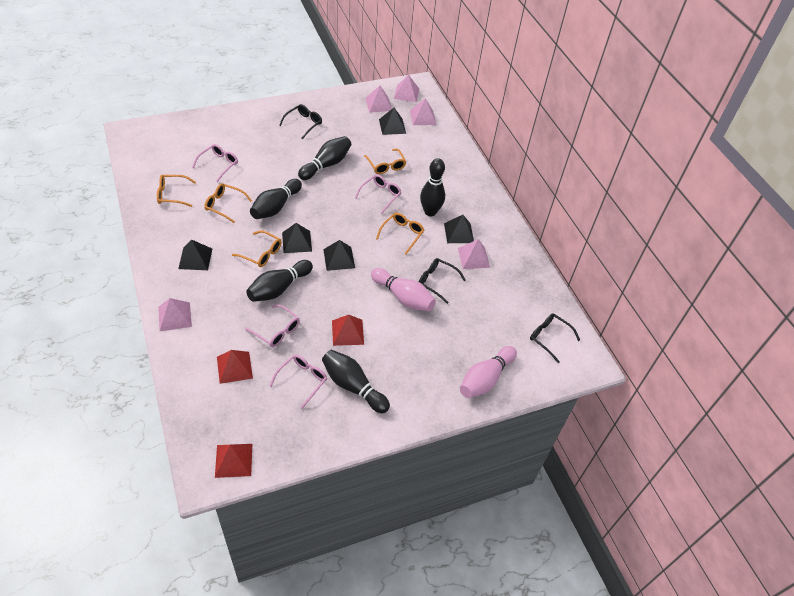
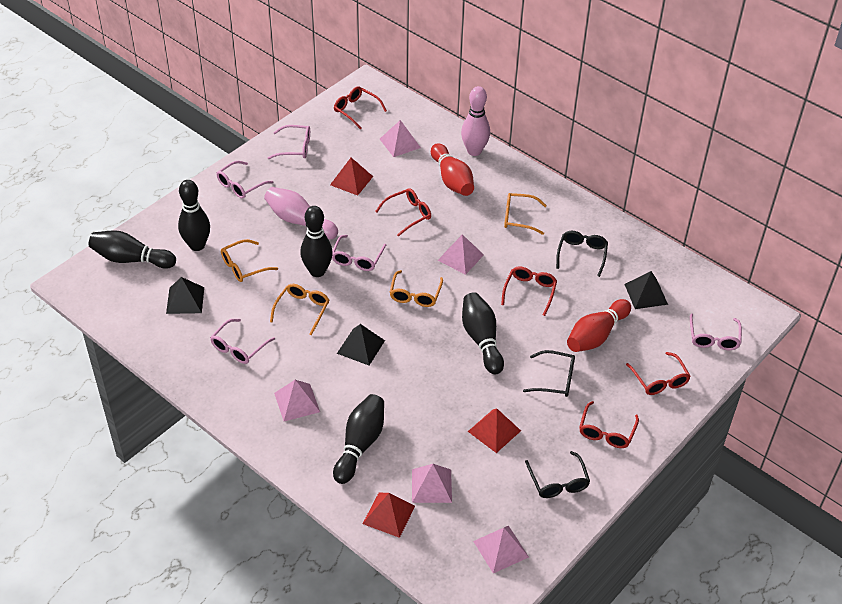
black pyramid: 5 -> 3
orange glasses: 5 -> 4
pink glasses: 4 -> 5
red bowling pin: 0 -> 2
red glasses: 0 -> 5

